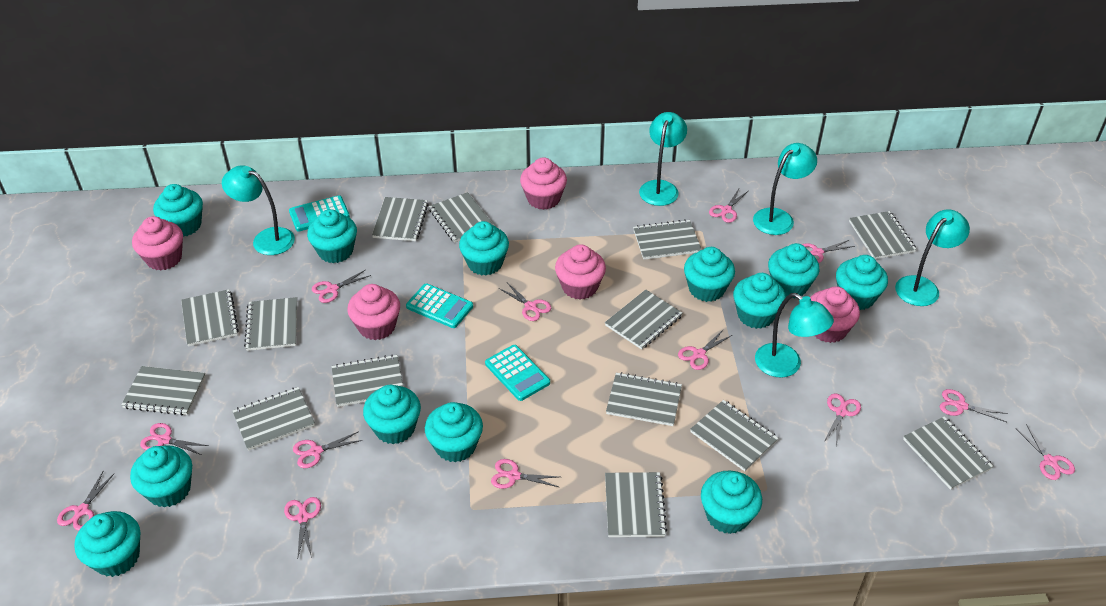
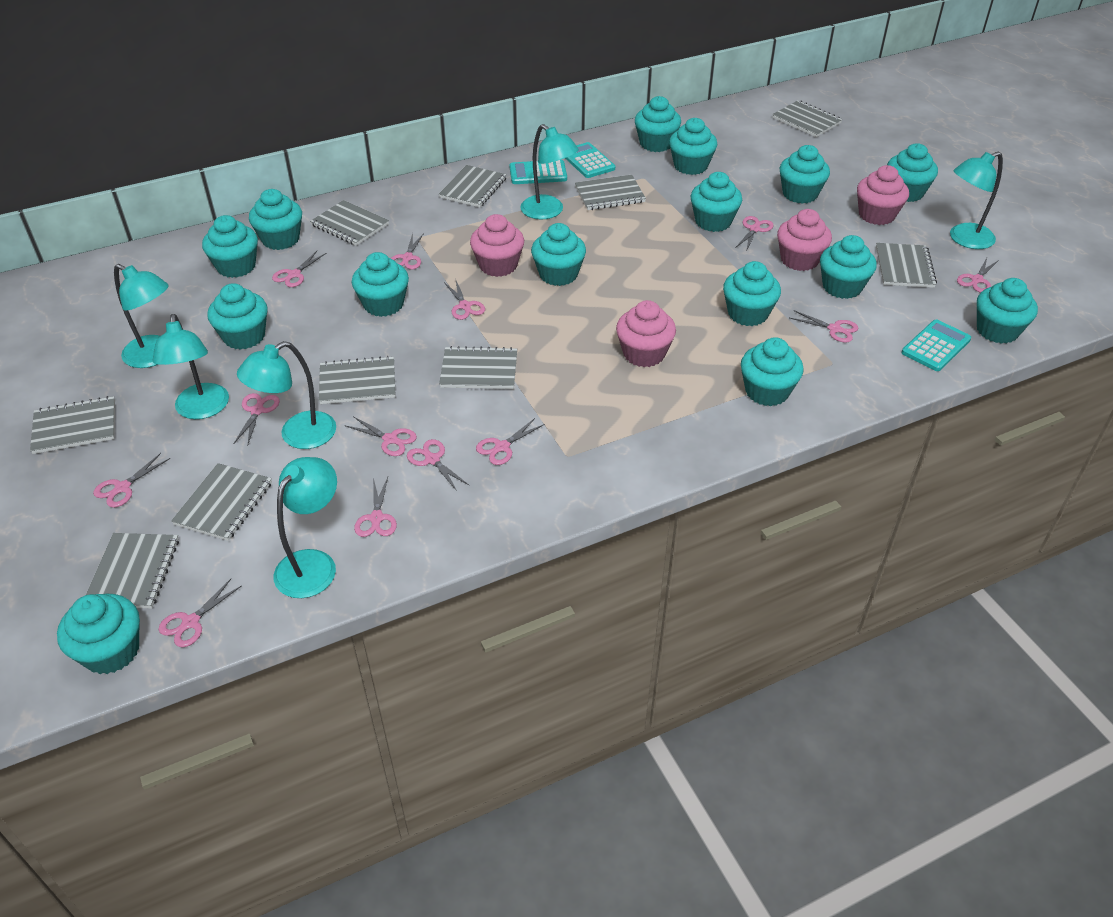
grey notebook: 14 -> 10
pink cupcake: 5 -> 4
turquoise cupcake: 12 -> 15
turquoise lamp: 5 -> 6

